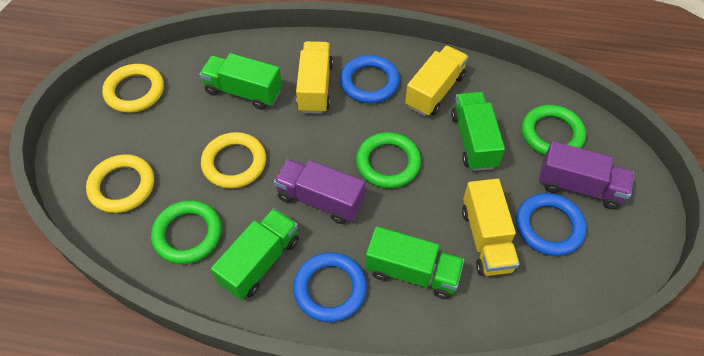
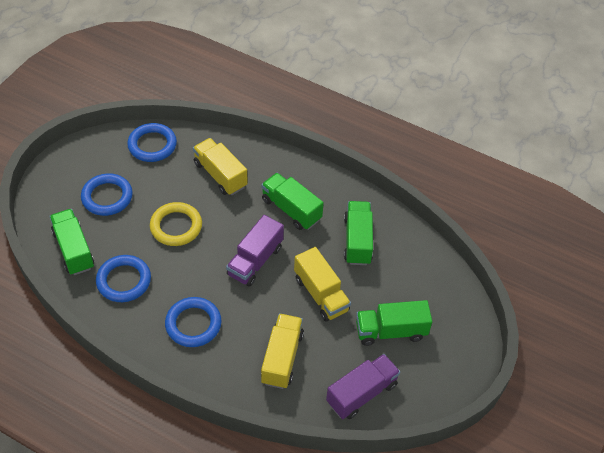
blue ring: 3 -> 4
green ring: 3 -> 0
yellow ring: 3 -> 1

